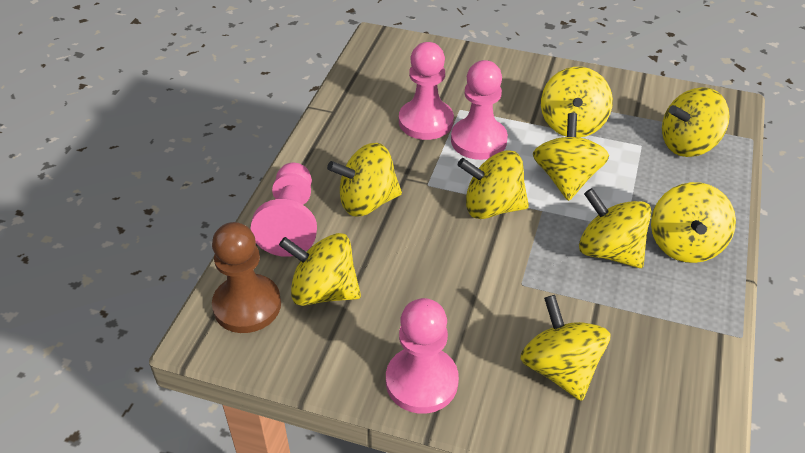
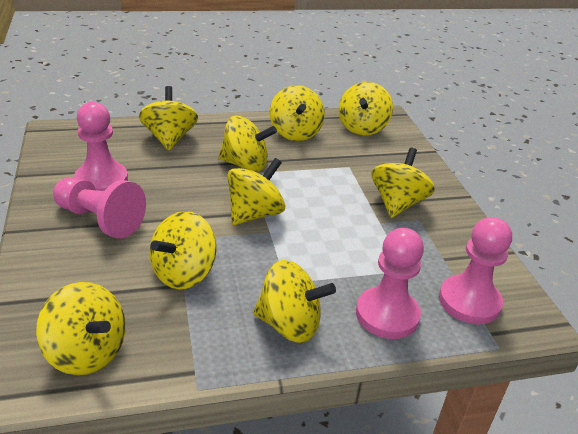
brown pawn: 1 -> 0

